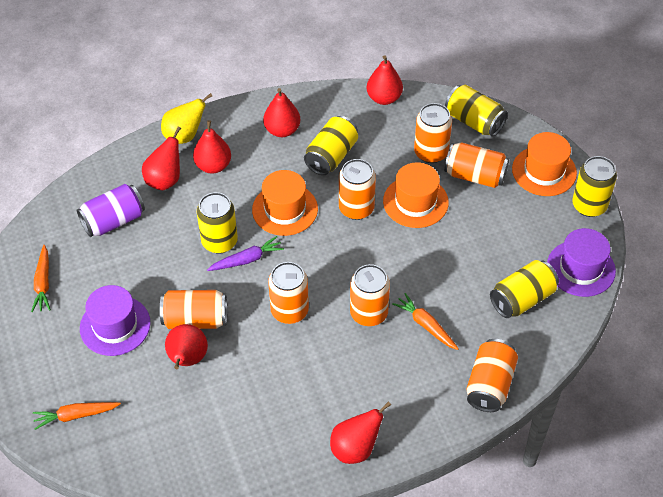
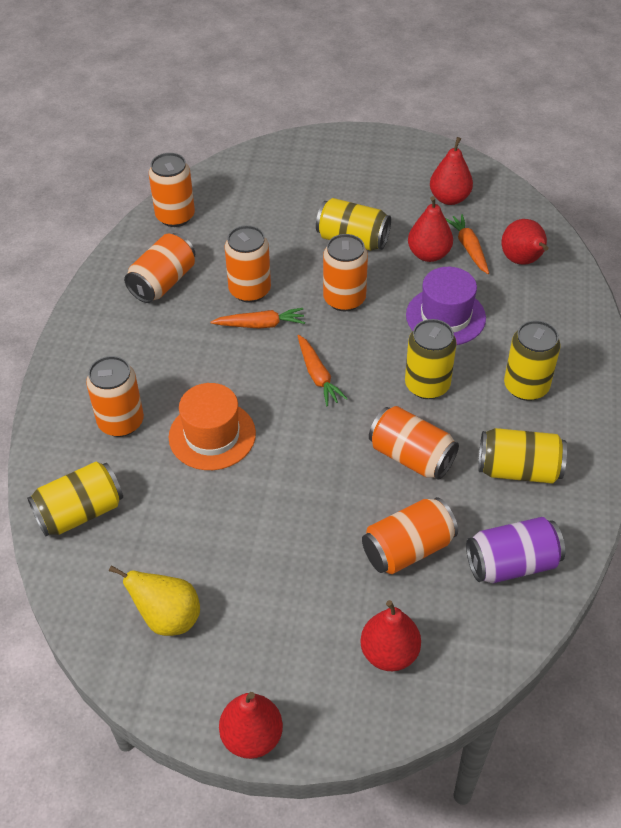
orange hat: 3 -> 1
purple carrot: 1 -> 0
purple hat: 2 -> 1
red pear: 6 -> 5

